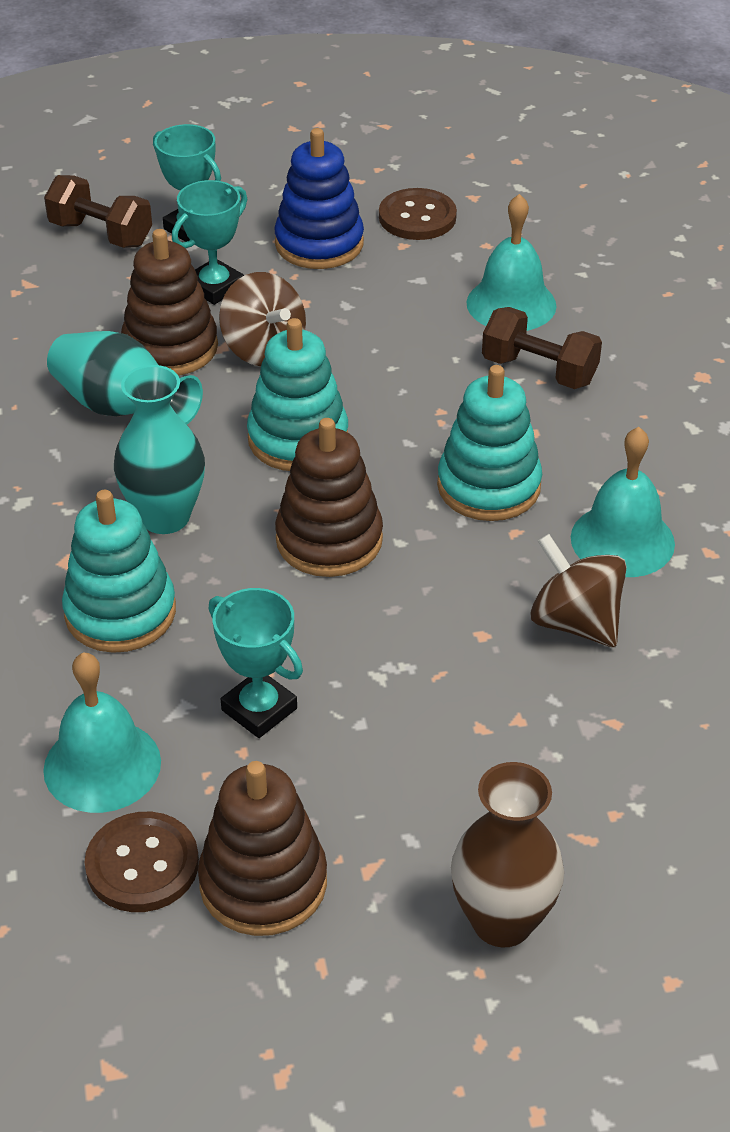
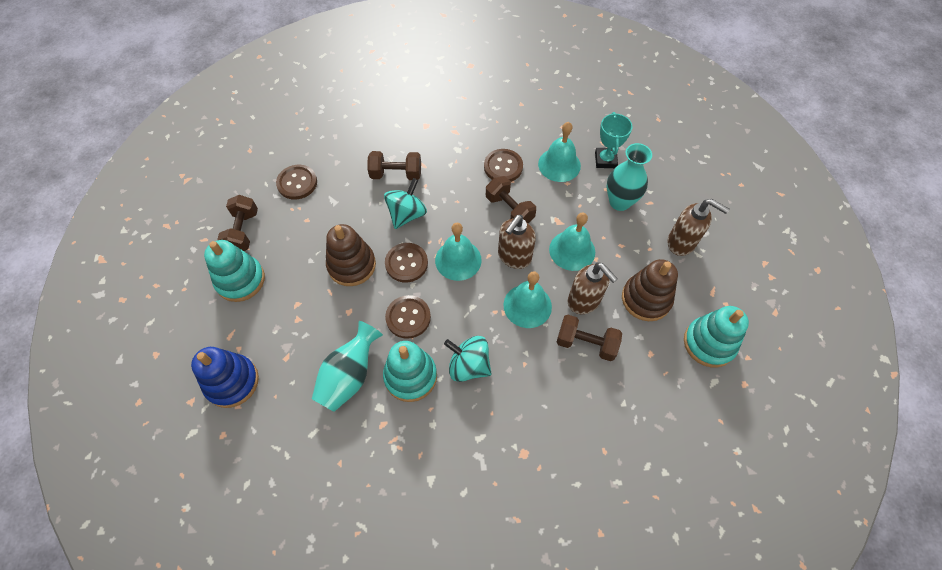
brown button: 2 -> 4
brown dumbbell: 2 -> 4
brown soap dispenser: 0 -> 3
brown spinning top: 2 -> 0
brown stacking toy: 3 -> 2
brown vase: 1 -> 0
turquoise bell: 3 -> 4
turquoise spinning top: 0 -> 2
turquoise trophy: 3 -> 1

